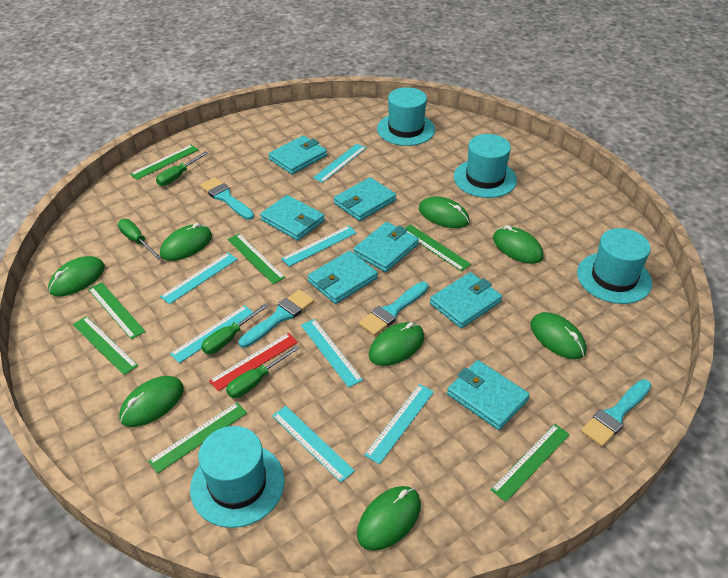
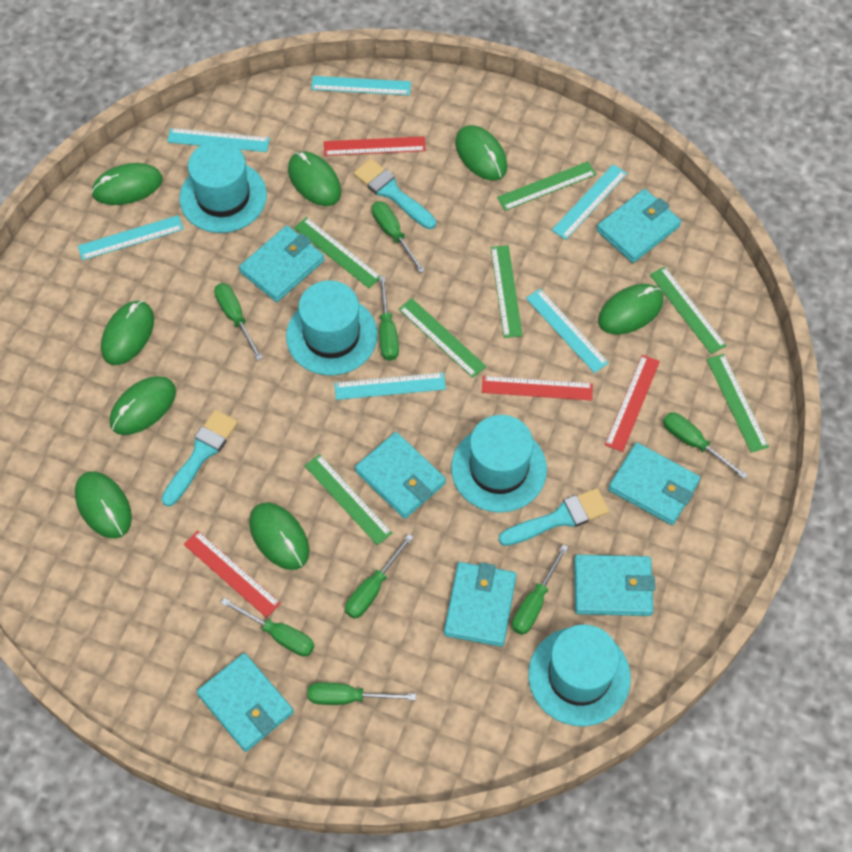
green screwdriver: 4 -> 8
red ruler: 1 -> 4
turquoise brush: 4 -> 3
turquoise ruler: 7 -> 6

